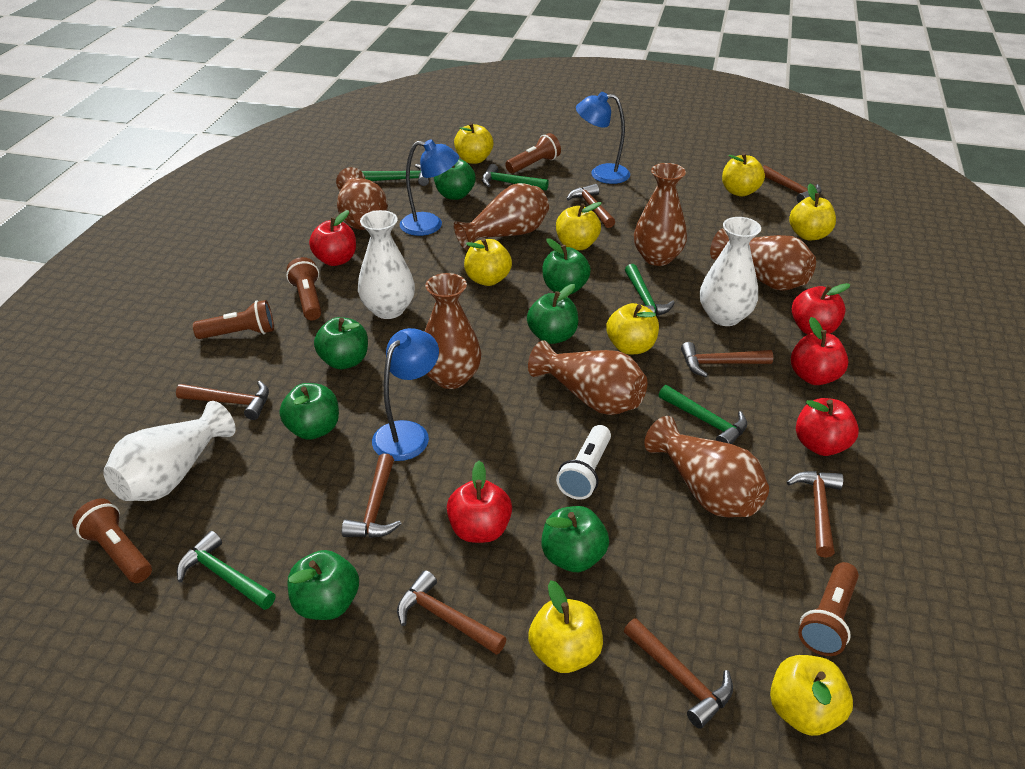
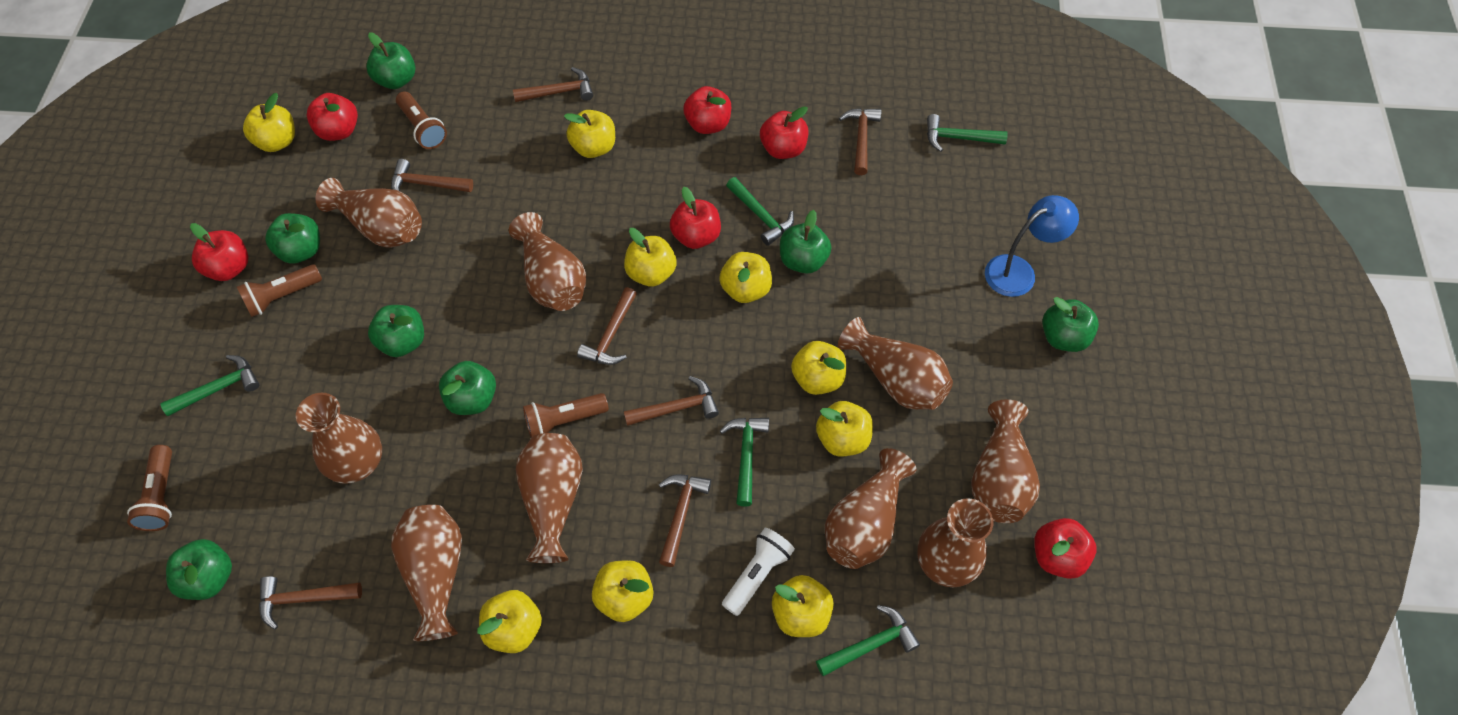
blue lamp: 3 -> 1
brown flashlight: 5 -> 4
brown hammer: 8 -> 7
brown vase: 7 -> 9
red apple: 5 -> 6
white vase: 3 -> 0
yellow apple: 8 -> 9

